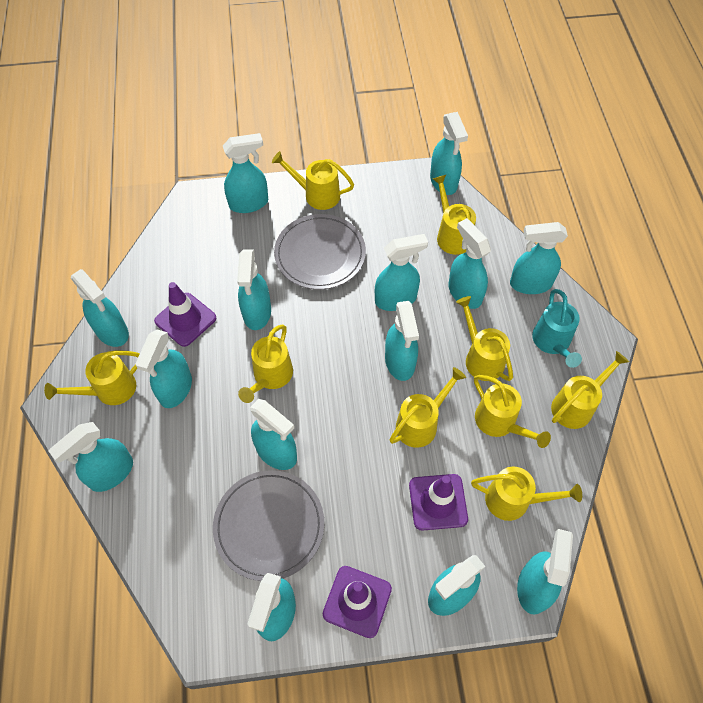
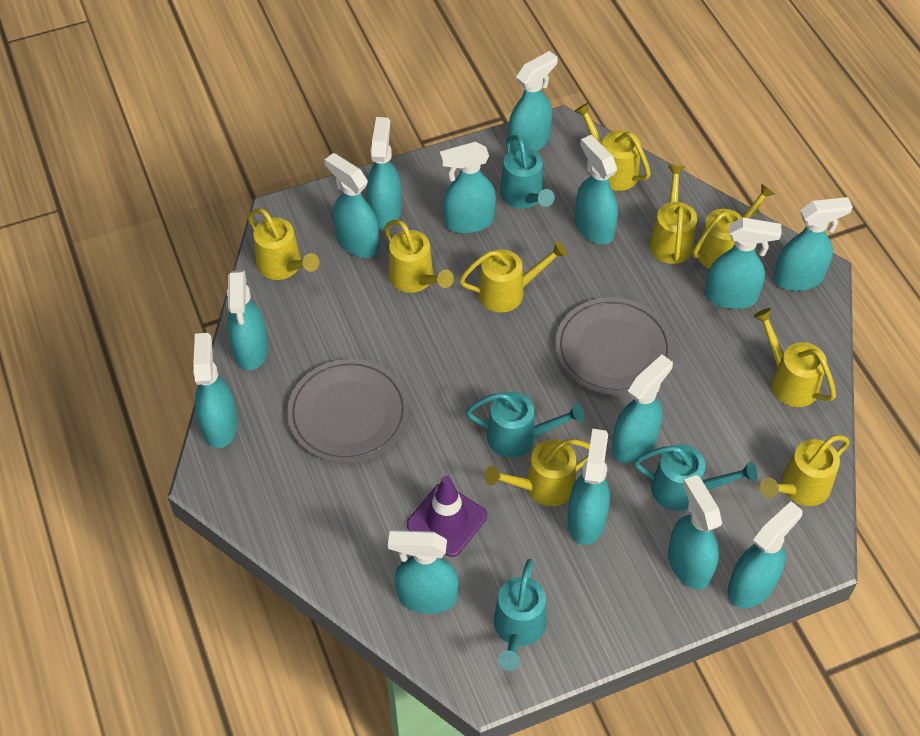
purple traffic cone: 3 -> 1
turquoise watering can: 1 -> 4

